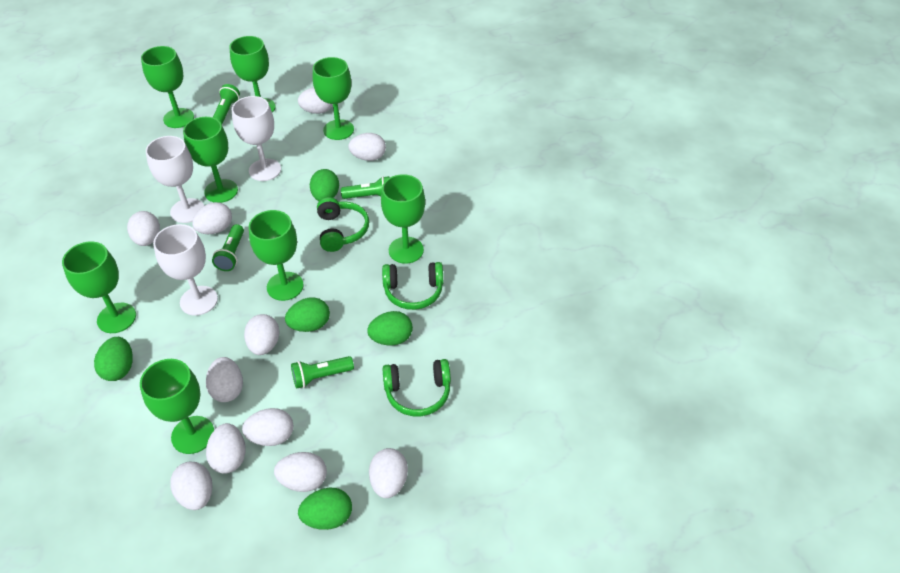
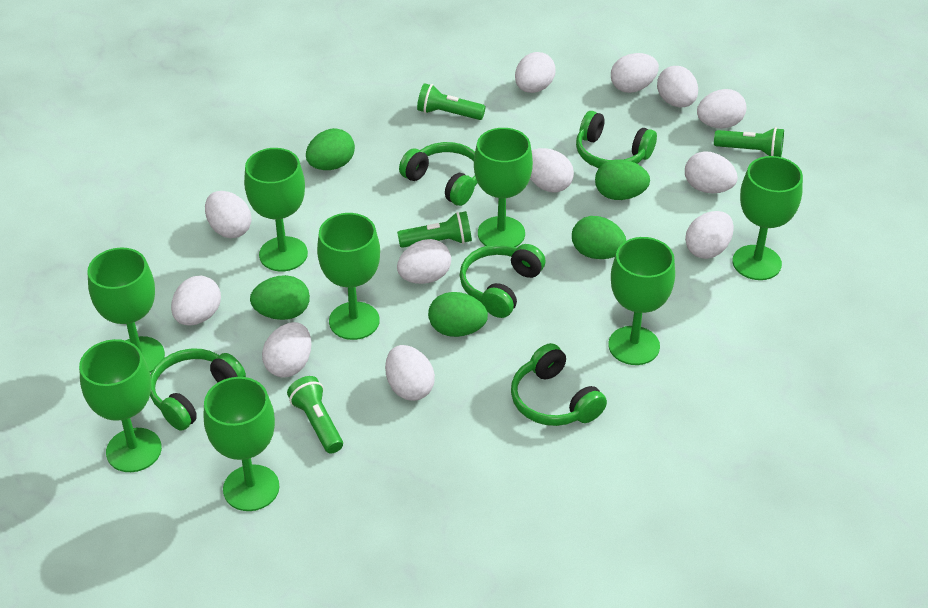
green headphones: 3 -> 5
white egg: 11 -> 12
white goblet: 3 -> 0

